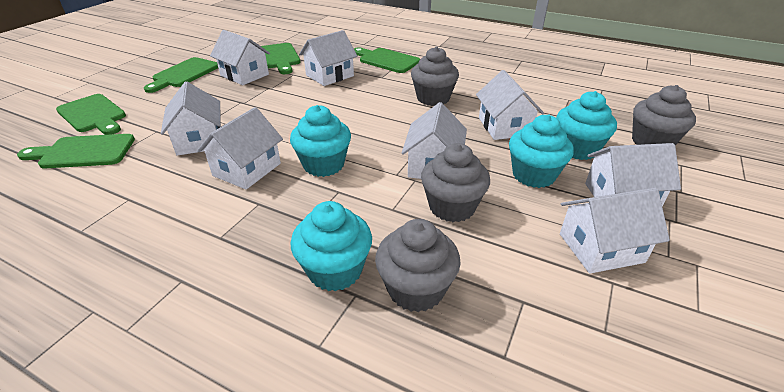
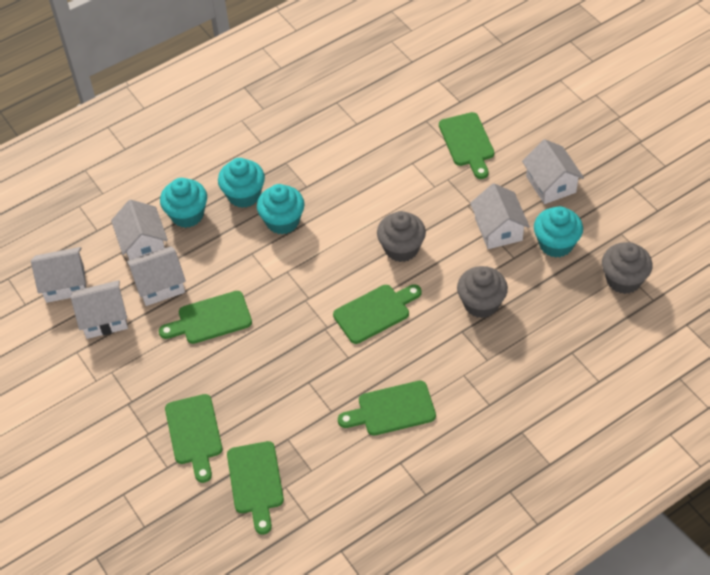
green cutting board: 5 -> 6
grey cupcake: 4 -> 3
white house: 8 -> 6

